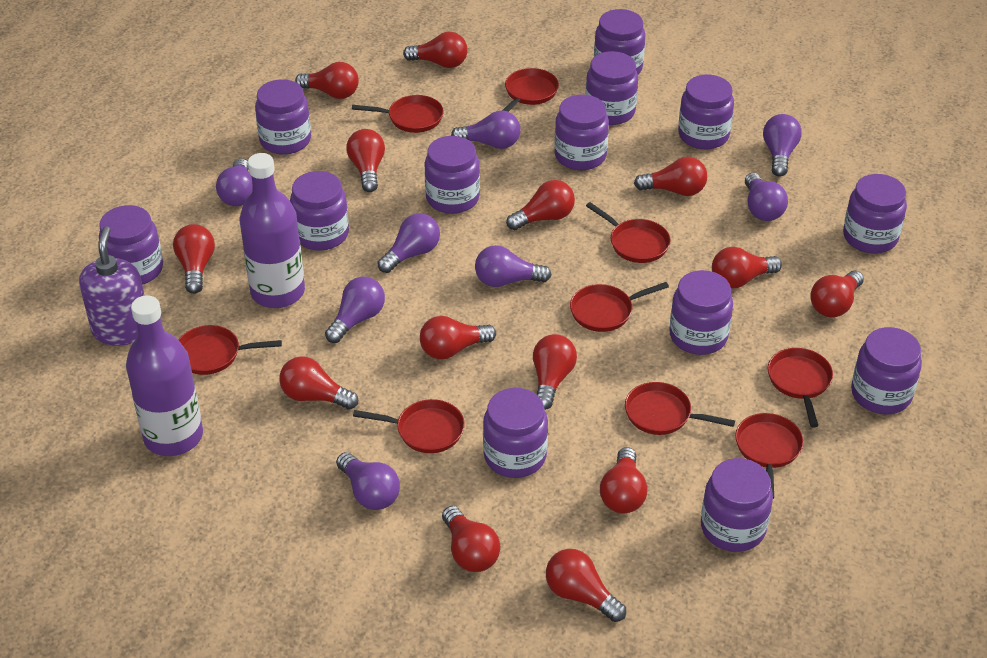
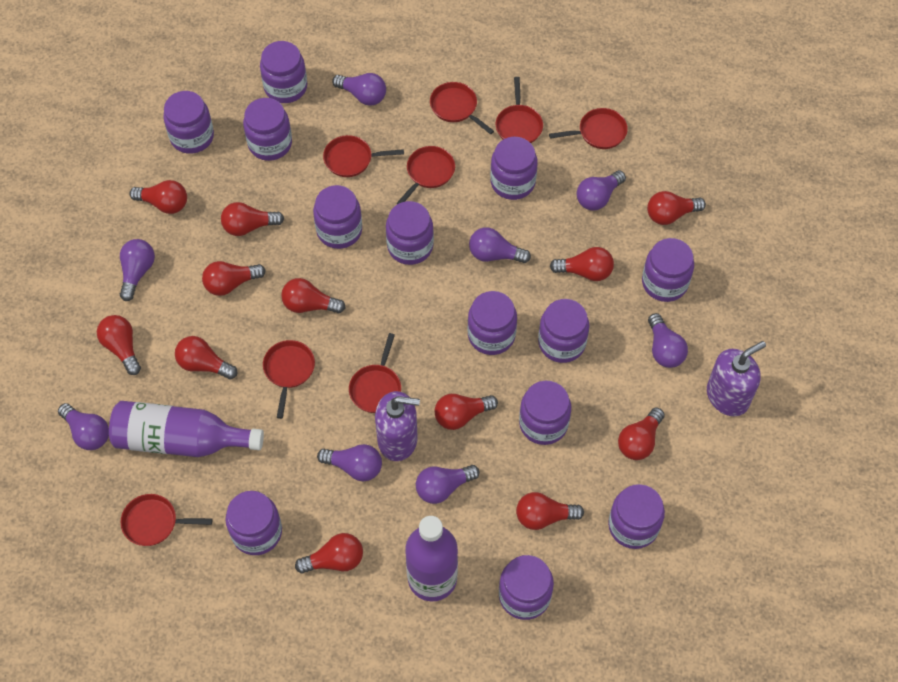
purple soap dispenser: 1 -> 2
red light bulb: 14 -> 12
red pan: 9 -> 8

